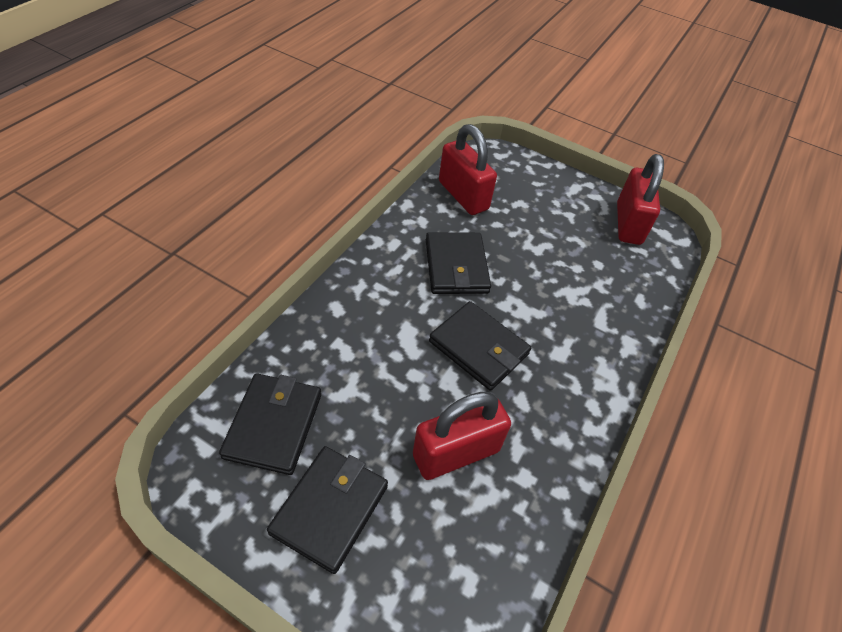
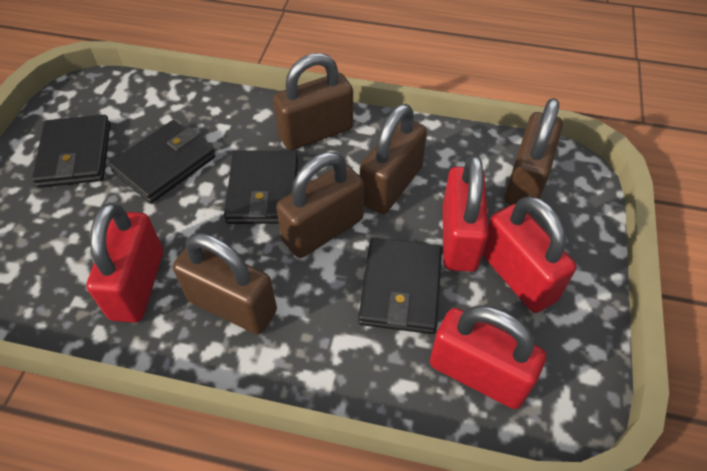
brown padlock: 0 -> 5
red padlock: 3 -> 4

